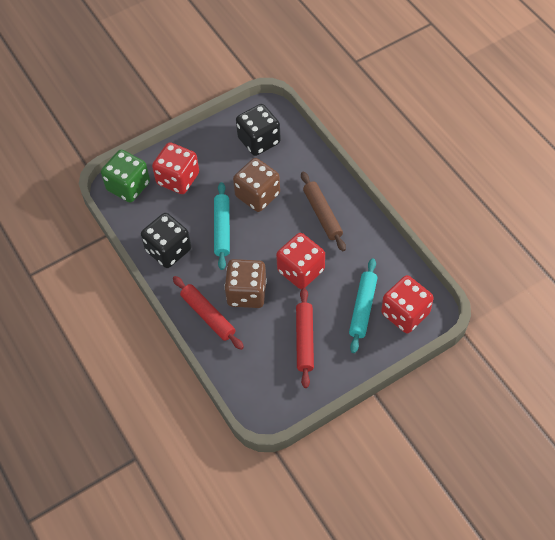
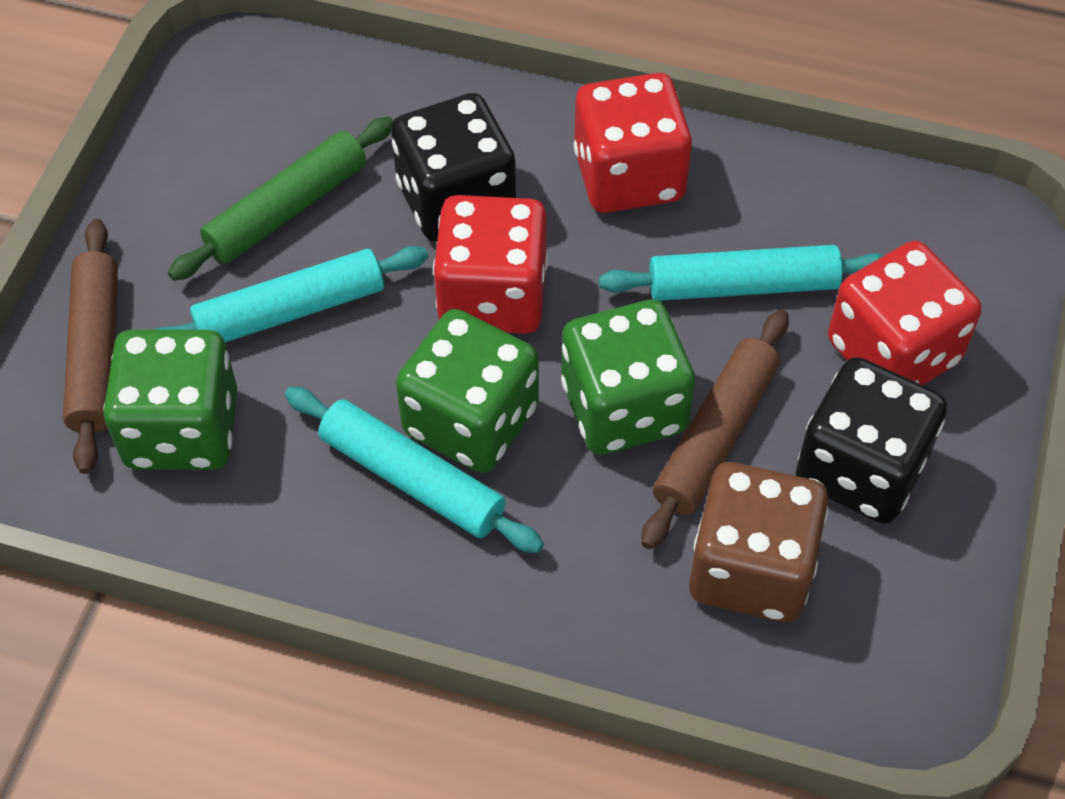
brown dice: 2 -> 1
brown rolling pin: 1 -> 2
green dice: 1 -> 3
green rolling pin: 0 -> 1
red rolling pin: 2 -> 0
turquoise rolling pin: 2 -> 3

